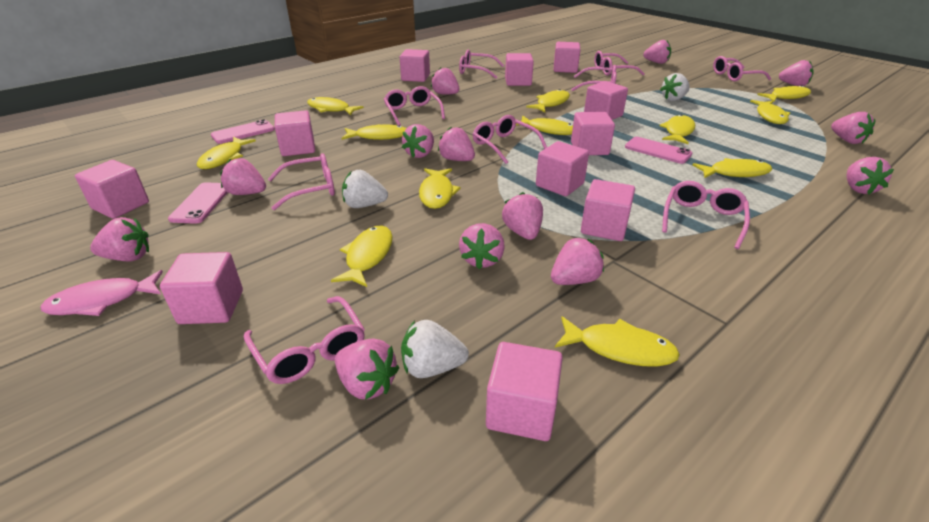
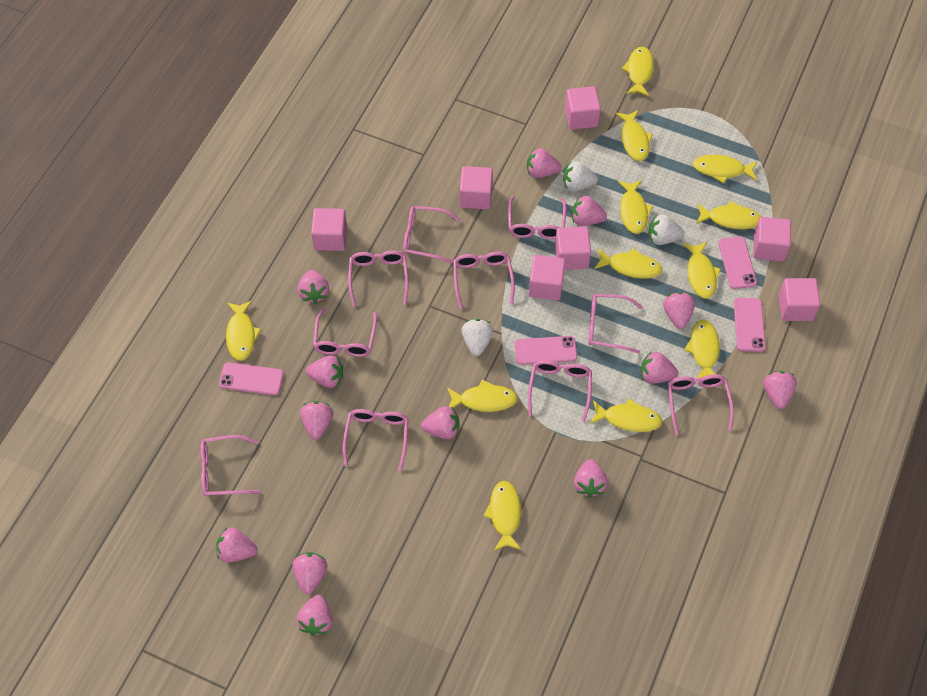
pink cube: 11 -> 7
pink fish: 1 -> 0
pink glasses: 9 -> 10
pink phone: 3 -> 4

